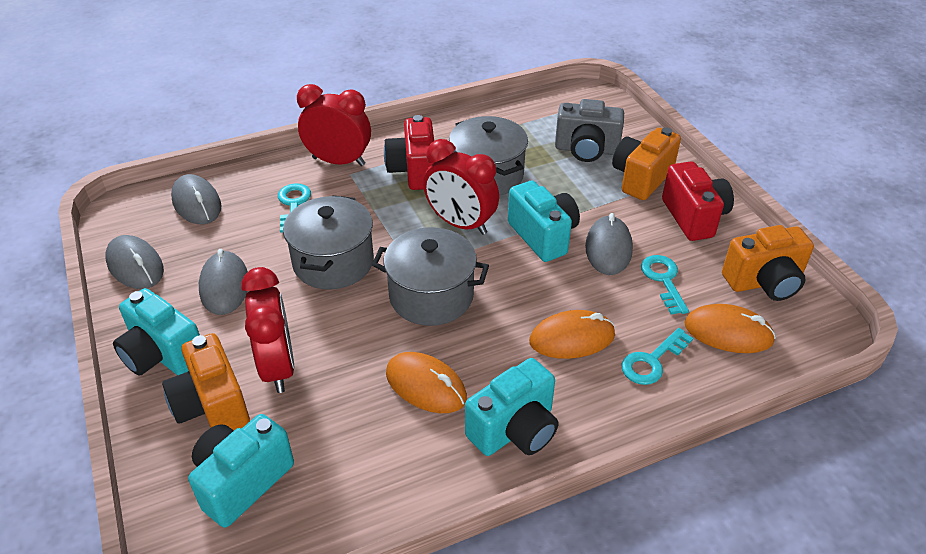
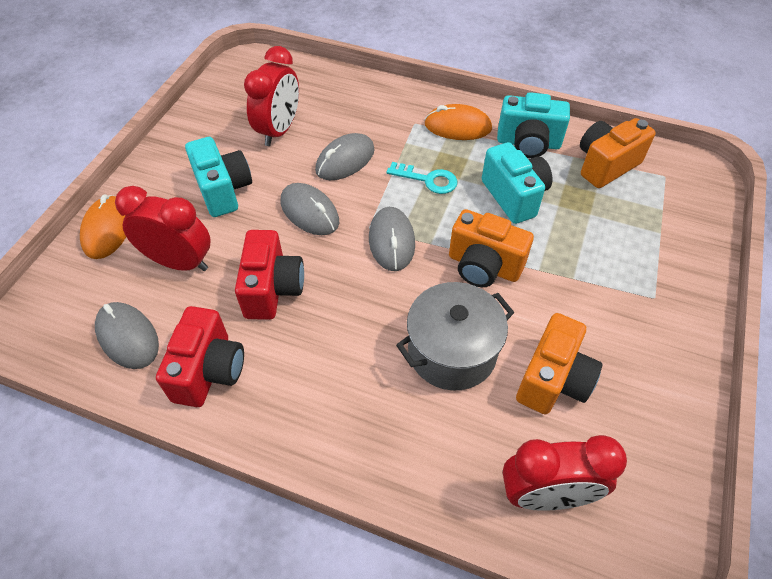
grey camera: 1 -> 0
grey pot: 3 -> 1
orange mouse: 3 -> 2
turquoise camera: 4 -> 3
turquoise key: 3 -> 1

